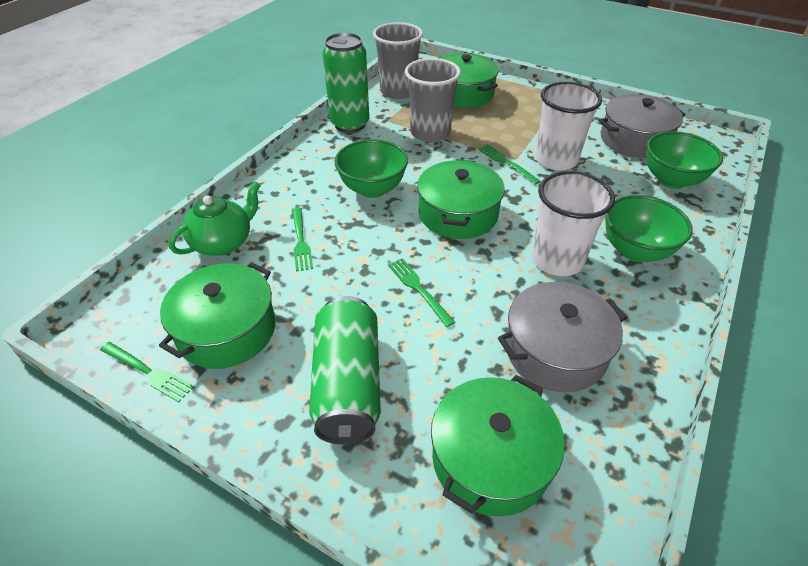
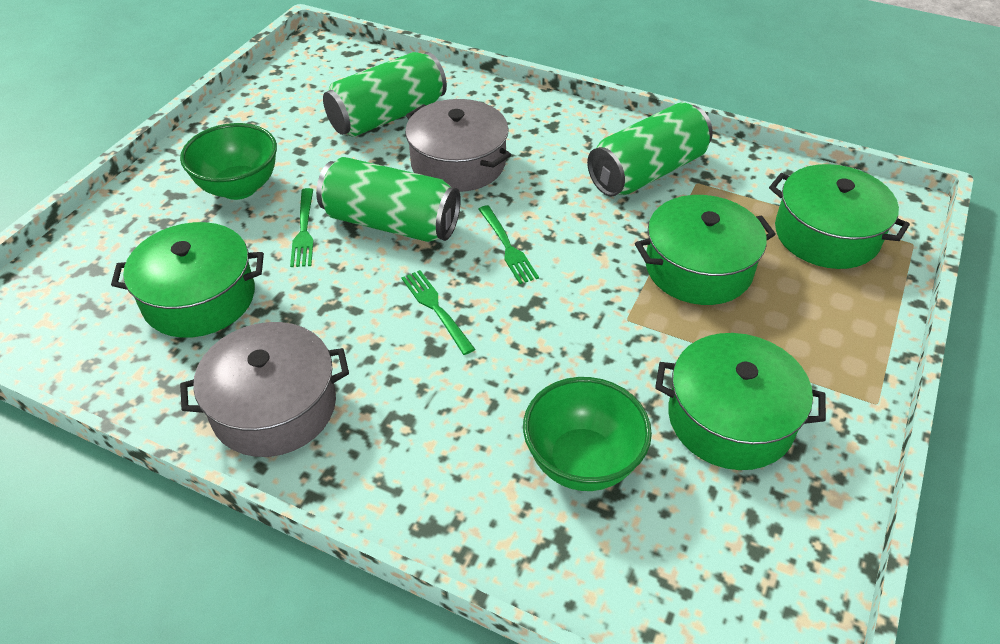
green bowl: 3 -> 2
green can: 2 -> 3
green fork: 4 -> 3
green teapot: 1 -> 0
grey cup: 2 -> 0
white cup: 2 -> 0

